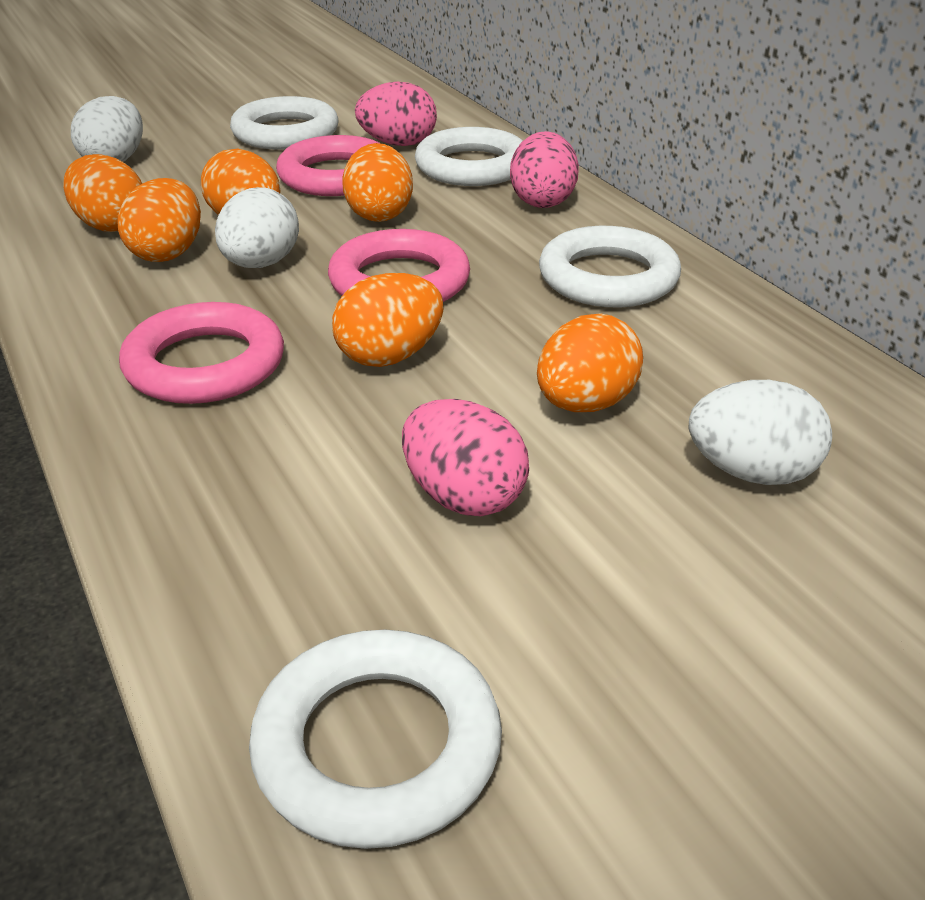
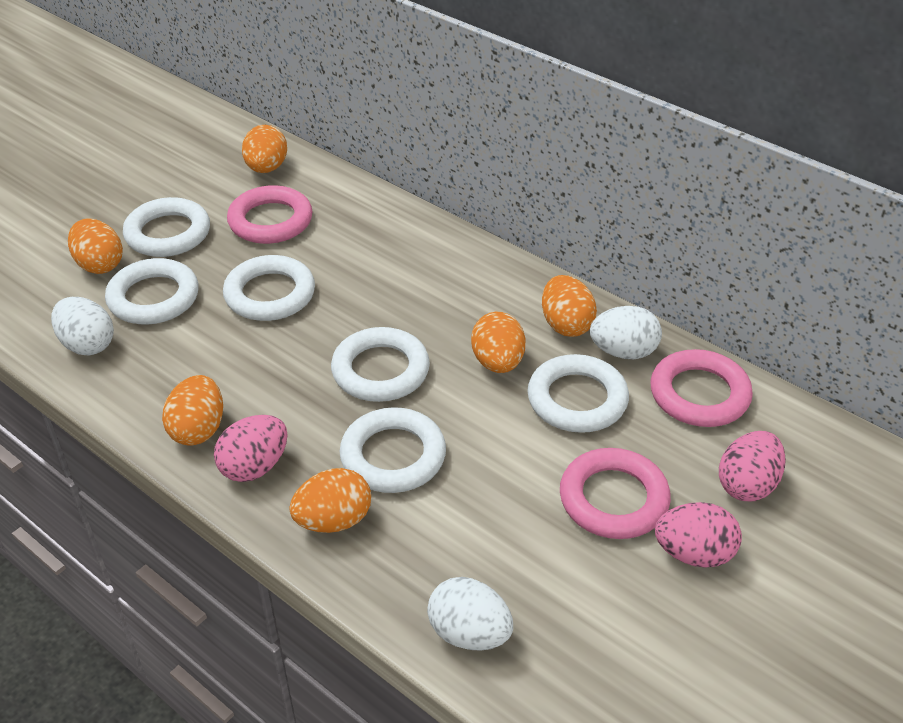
white ring: 4 -> 6

